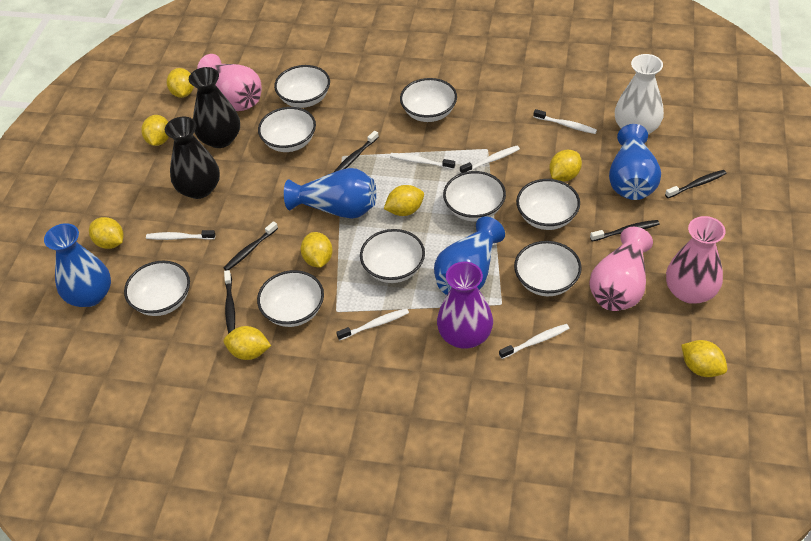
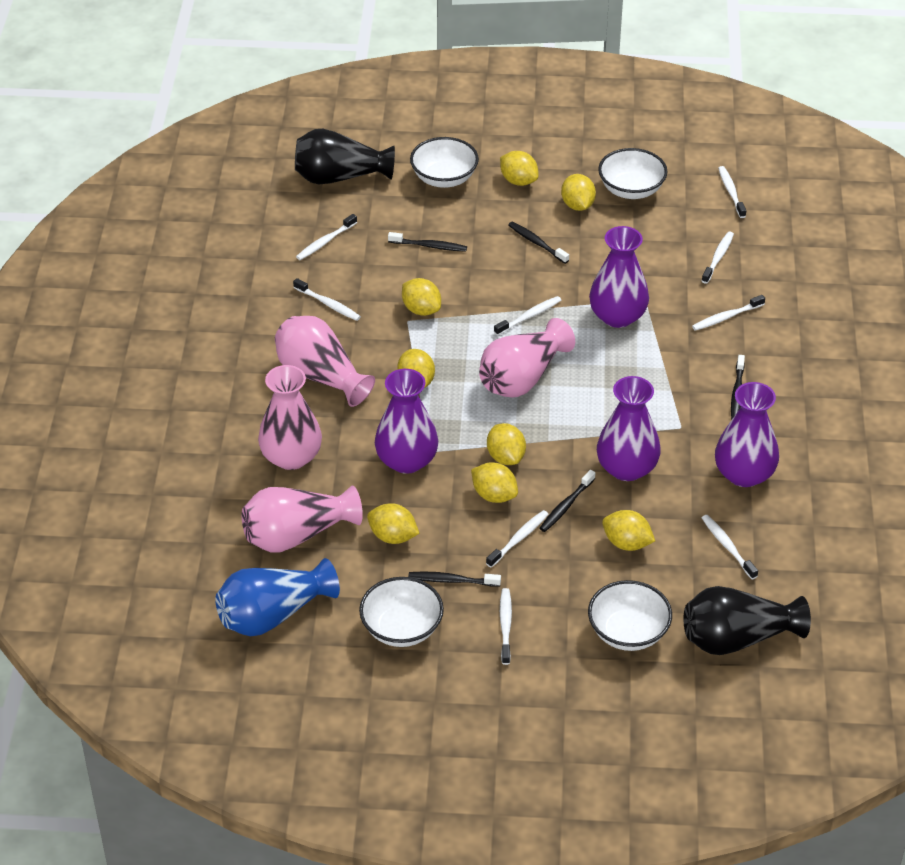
blue vase: 4 -> 1
pink vase: 3 -> 4
purple vase: 1 -> 4
white bowl: 9 -> 4
white toothbrush: 6 -> 9
white vase: 1 -> 0

